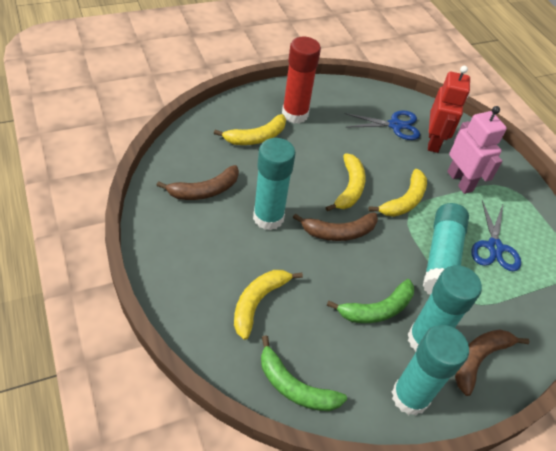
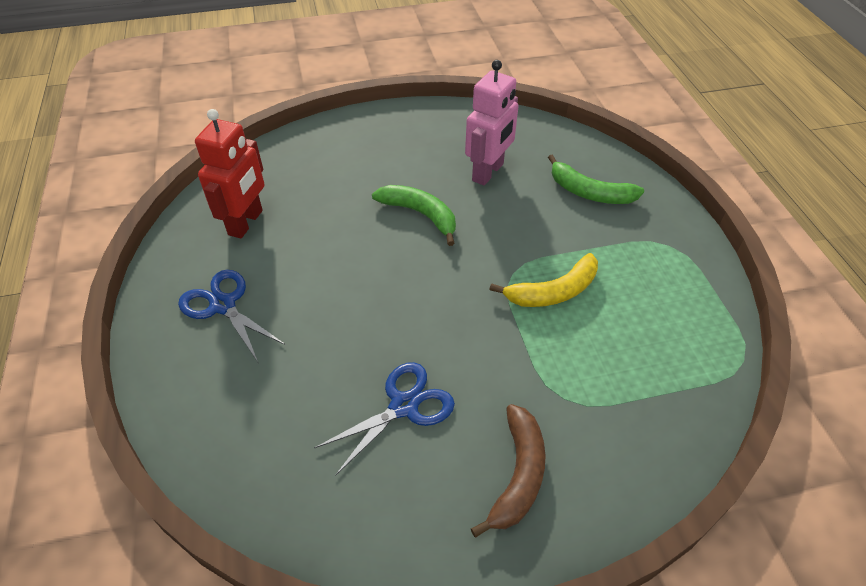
brown banana: 3 -> 1
red glue stick: 1 -> 0
turquoise glue stick: 4 -> 0
yellow banana: 4 -> 1

